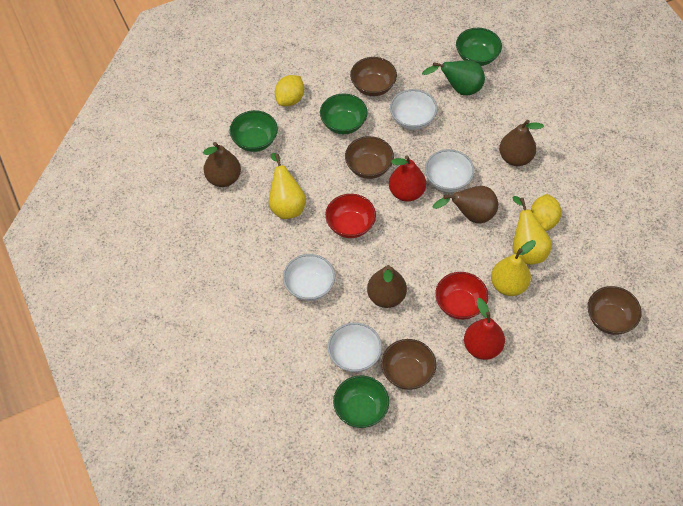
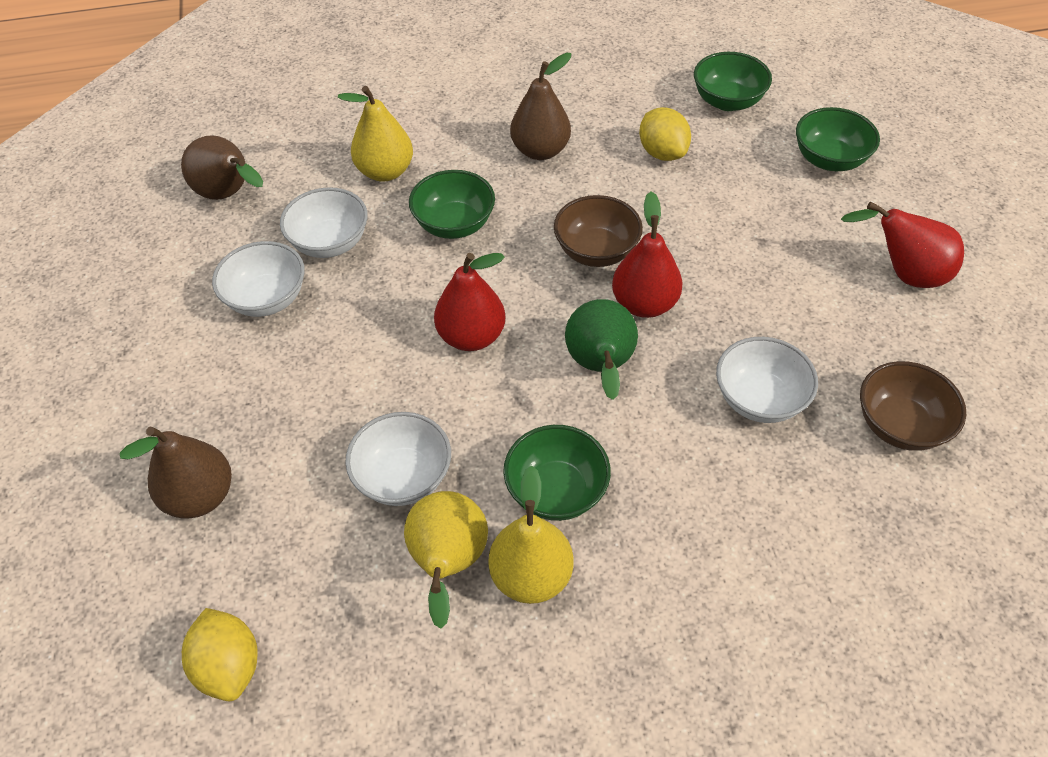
brown bowl: 4 -> 2
brown pear: 4 -> 3
red bowl: 2 -> 0
red pear: 2 -> 3

